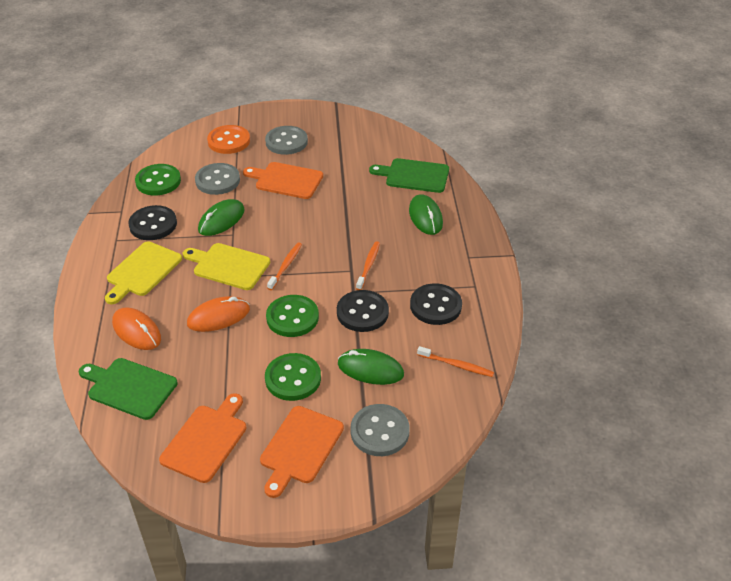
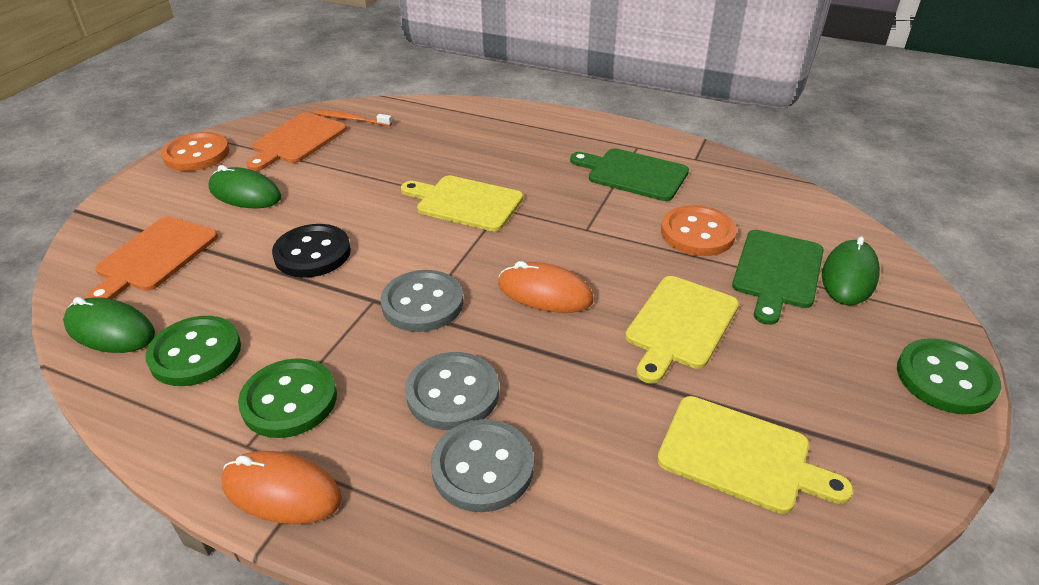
black button: 3 -> 1
orange button: 1 -> 2
orange cutting board: 3 -> 2
orange toothbrush: 3 -> 1
yellow cutting board: 2 -> 3

